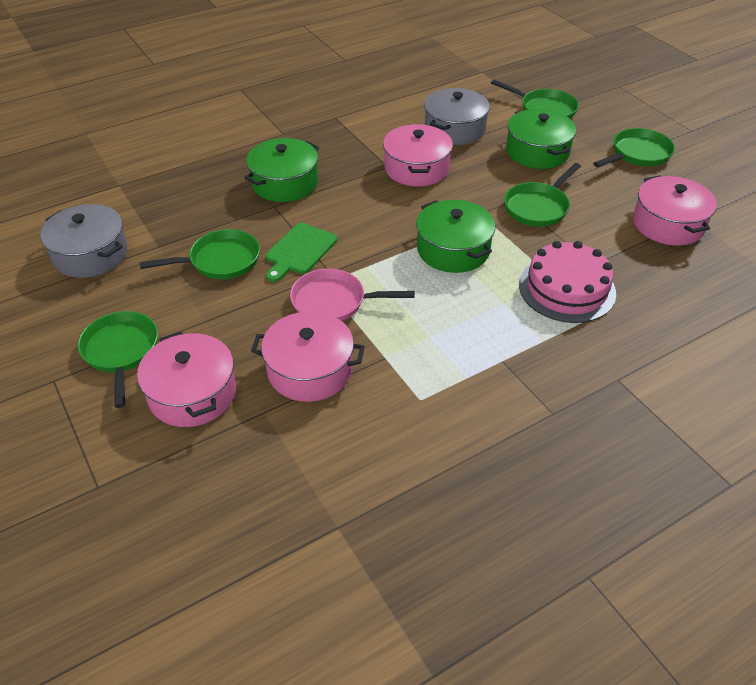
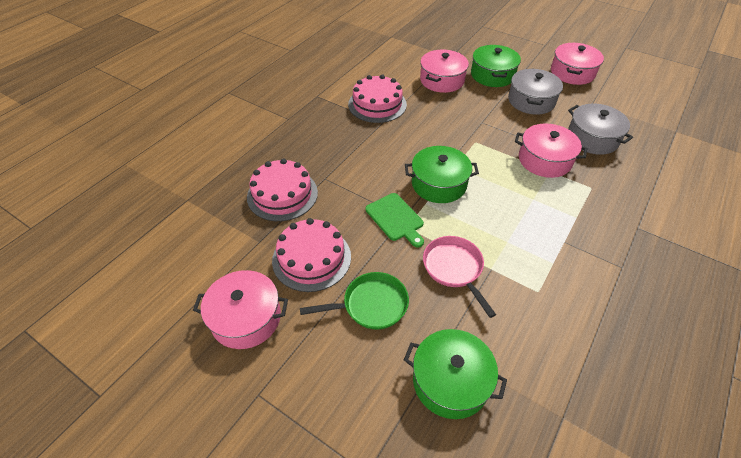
green pan: 5 -> 1
pink cake: 1 -> 3

